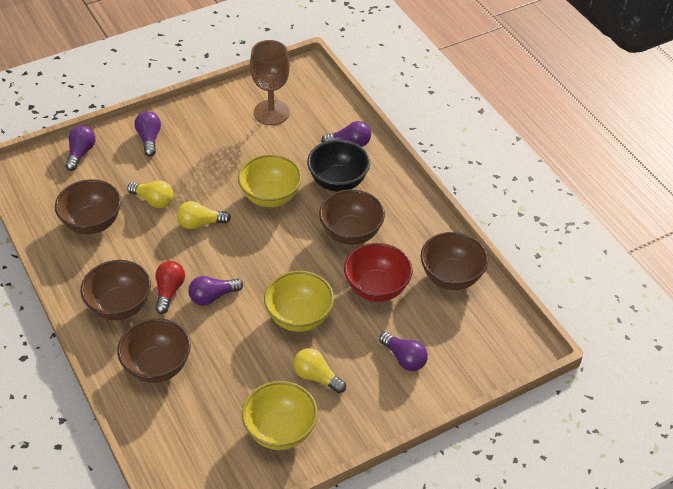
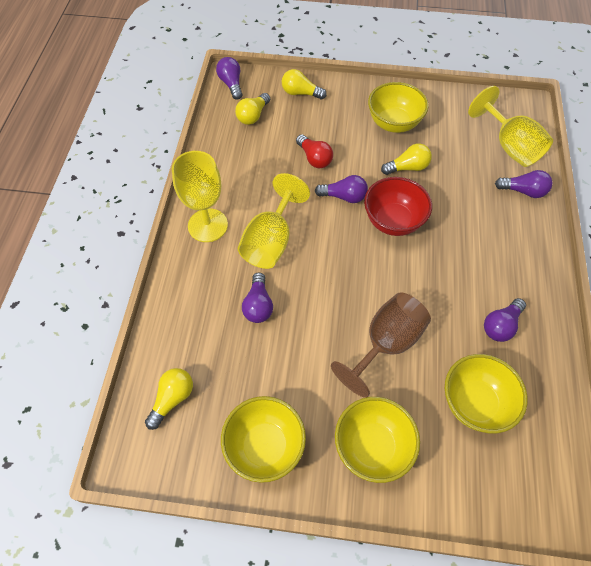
black bowl: 1 -> 0
brown bowl: 5 -> 0
yellow bowl: 3 -> 4
yellow goblet: 0 -> 3
yellow light bulb: 3 -> 4

